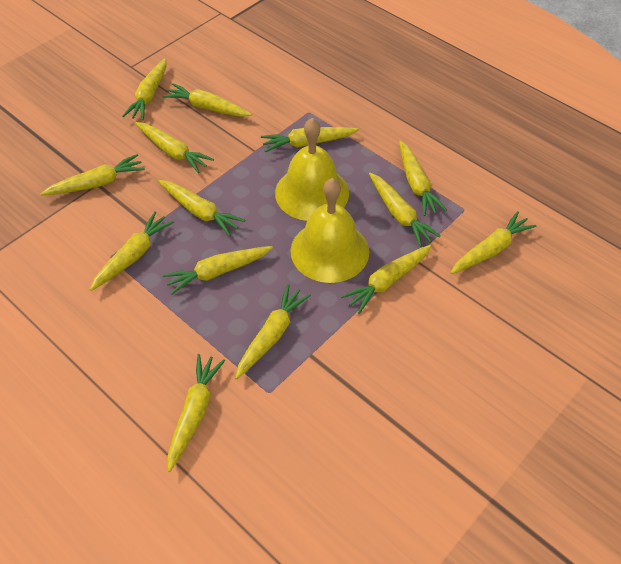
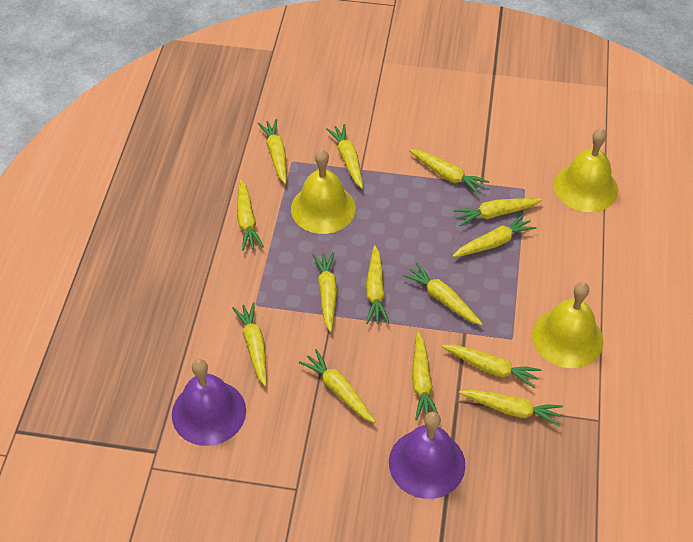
purple bell: 0 -> 2
yellow bell: 2 -> 3

